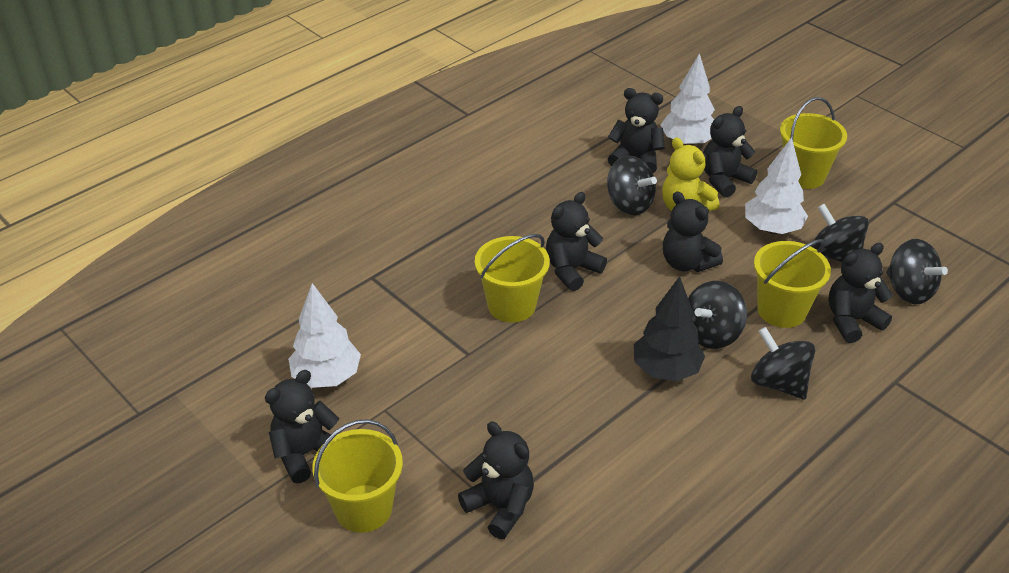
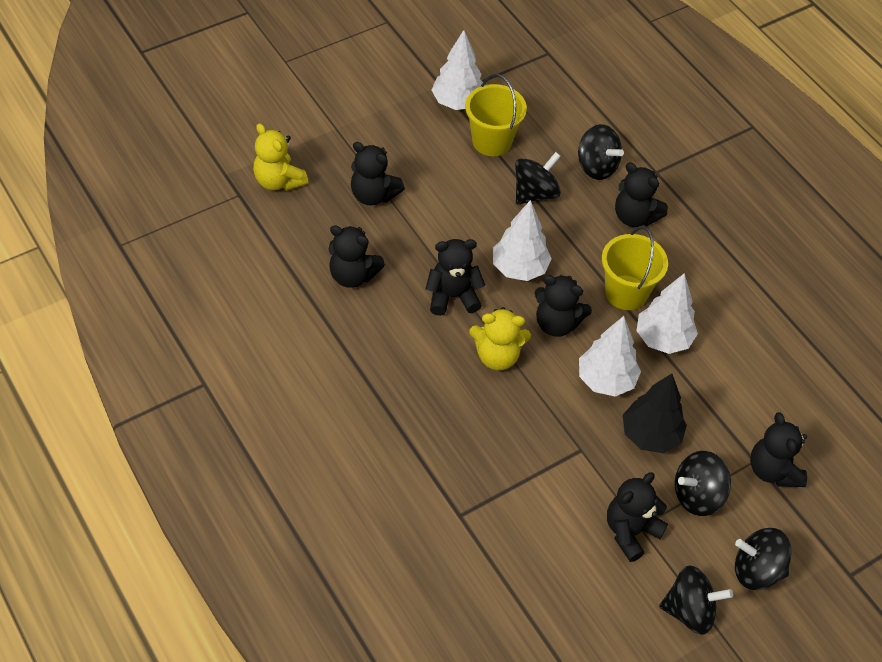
white tree: 3 -> 4
yellow bucket: 4 -> 2
yellow teddy bear: 1 -> 2

